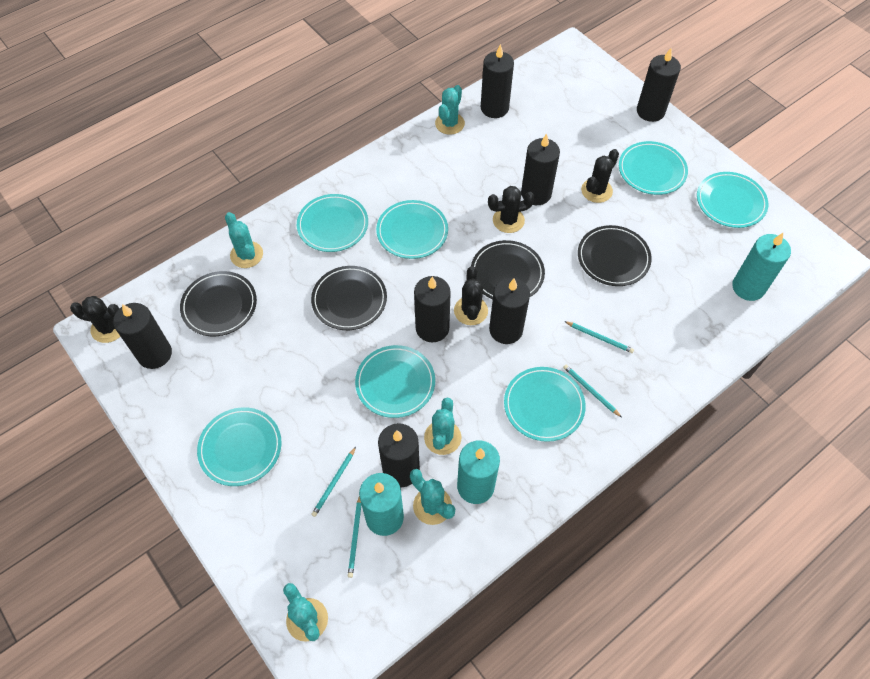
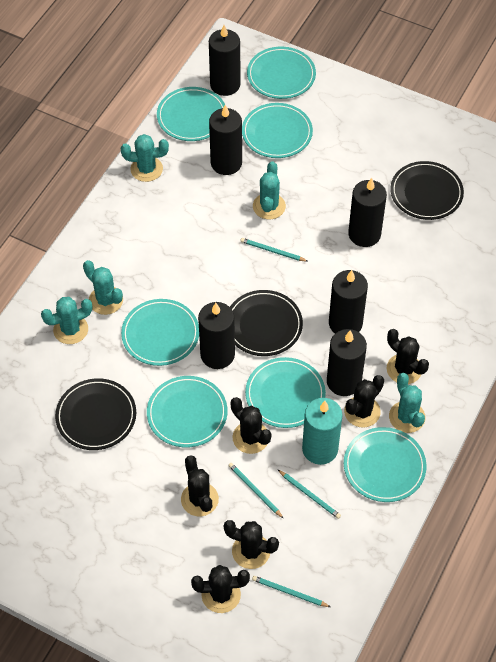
black cactus: 4 -> 6
black candle: 7 -> 6
black plate: 4 -> 3
turquoise candle: 3 -> 1

